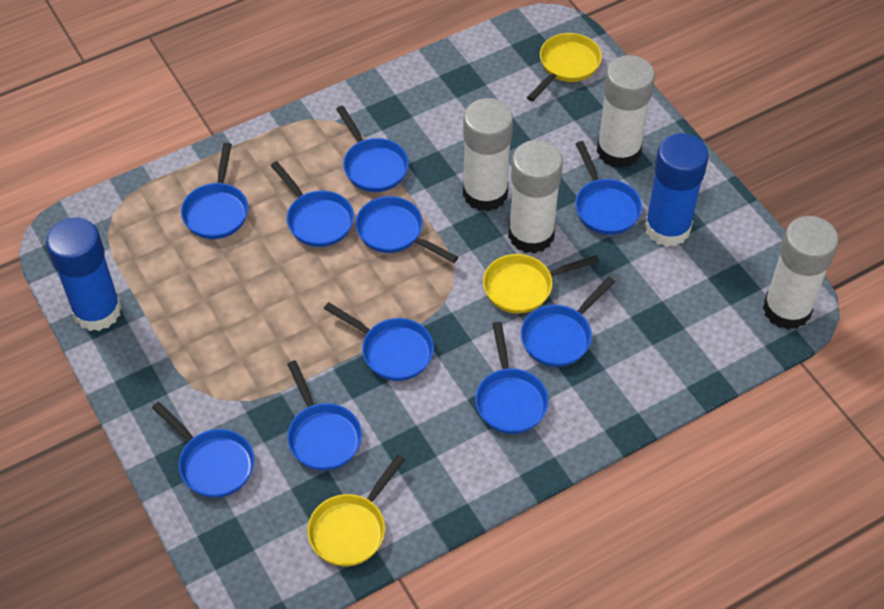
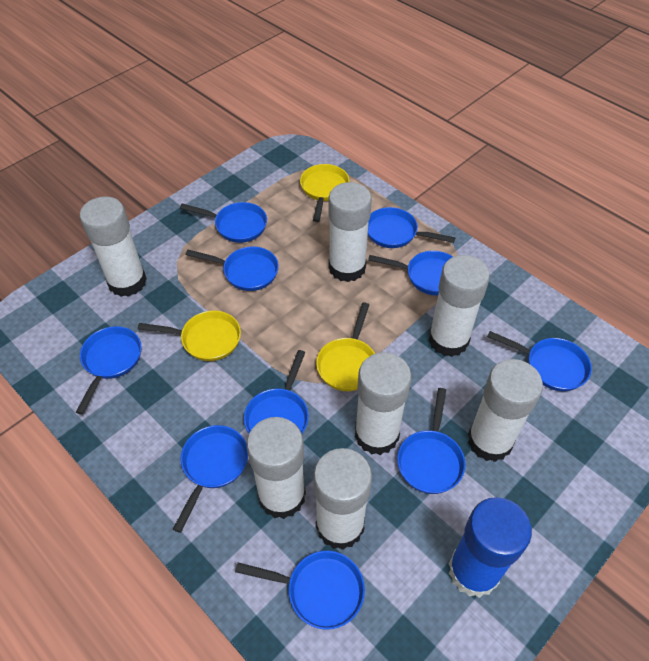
blue glue stick: 2 -> 1
white glue stick: 4 -> 7

